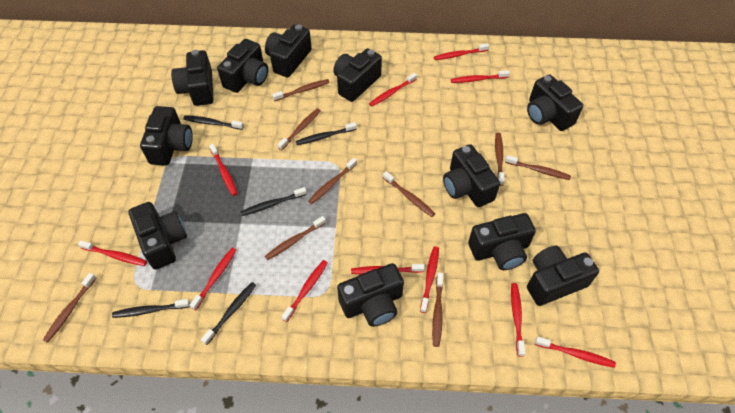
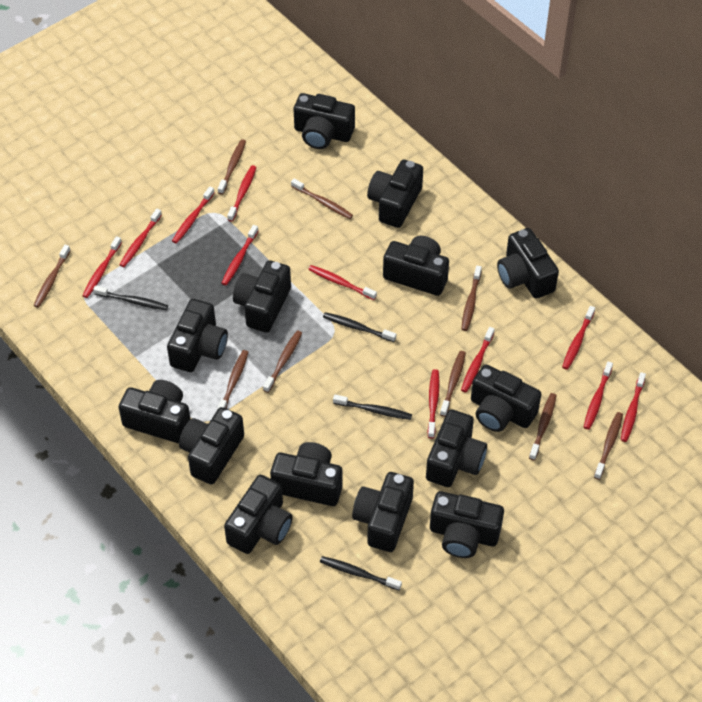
black camera: 11 -> 14
black toothbrush: 5 -> 4

